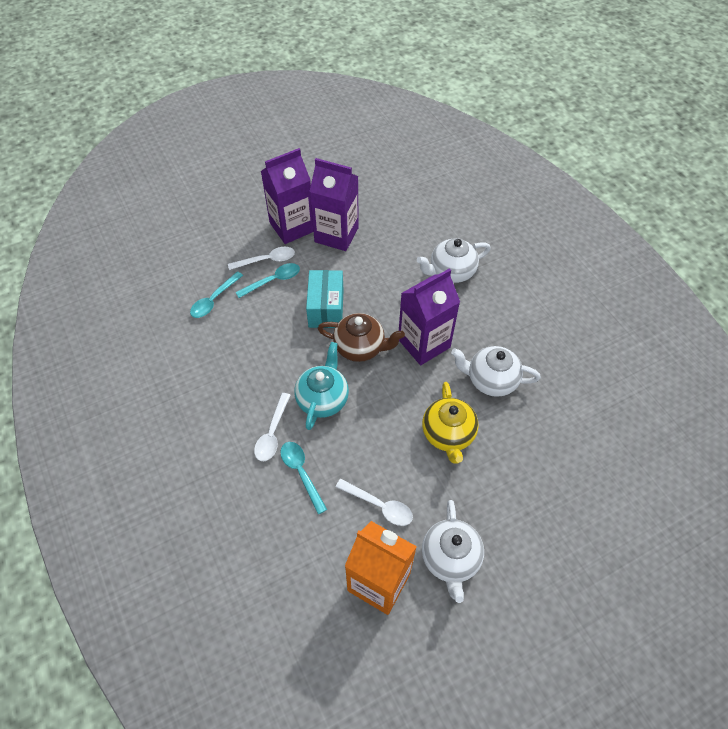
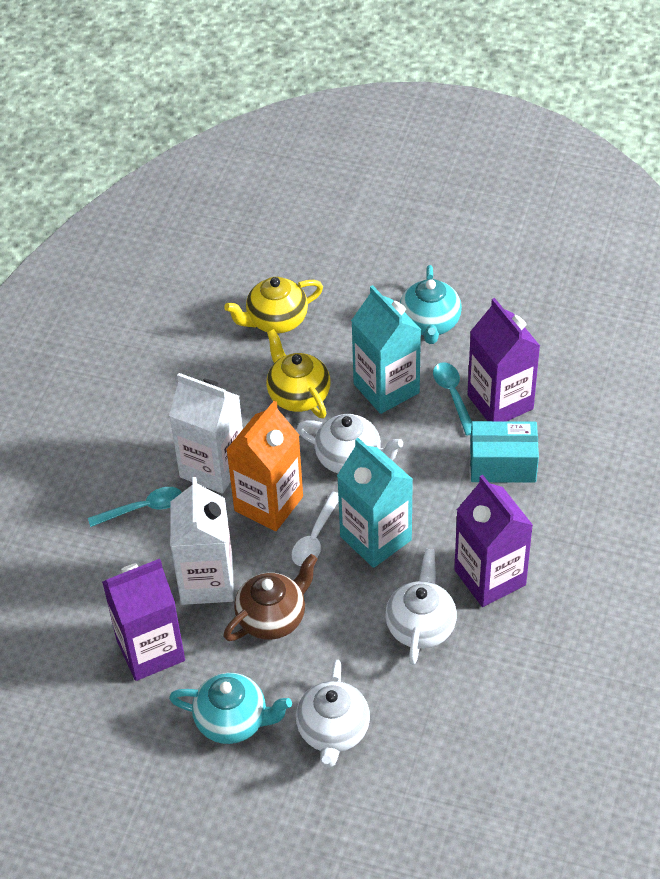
turquoise carton: 0 -> 2
turquoise spoon: 3 -> 2
turquoise teapot: 1 -> 2
white carton: 0 -> 2
white spoon: 3 -> 1
yellow teapot: 1 -> 2

